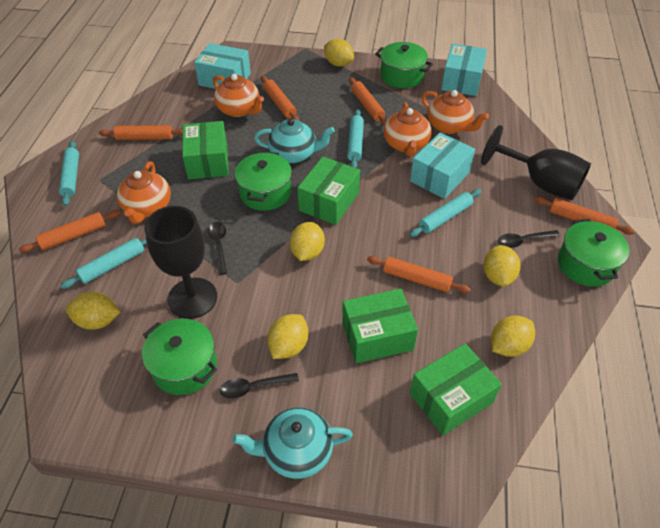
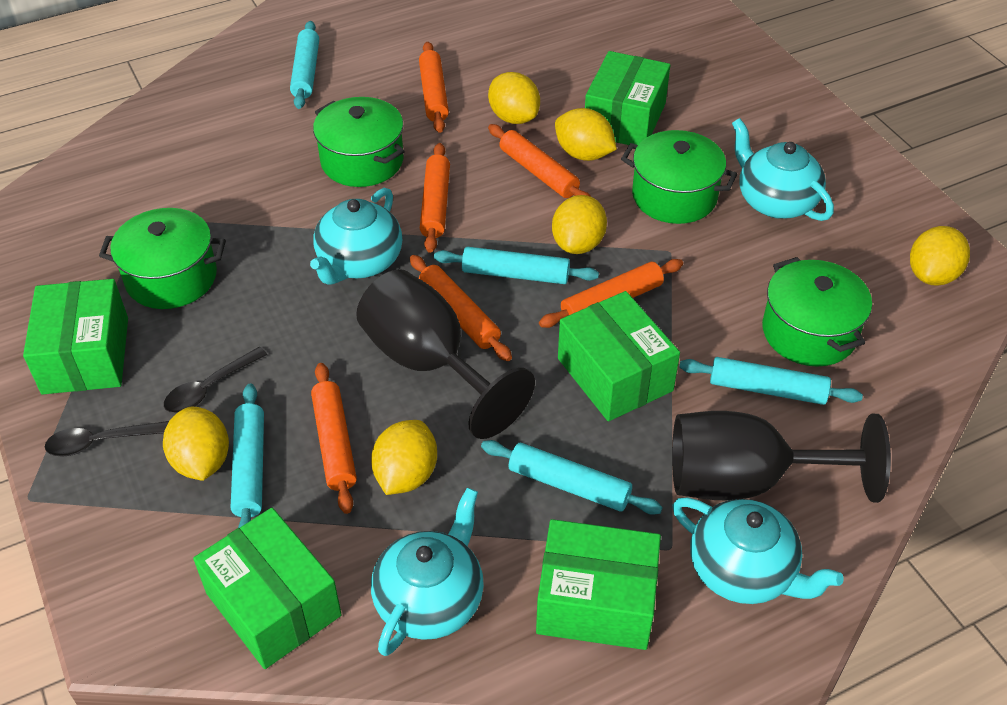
black spoon: 3 -> 2
green box: 4 -> 5
orange teapot: 4 -> 0
turquoise box: 3 -> 0
turquoise rolling pin: 4 -> 5
turquoise teapot: 2 -> 4

